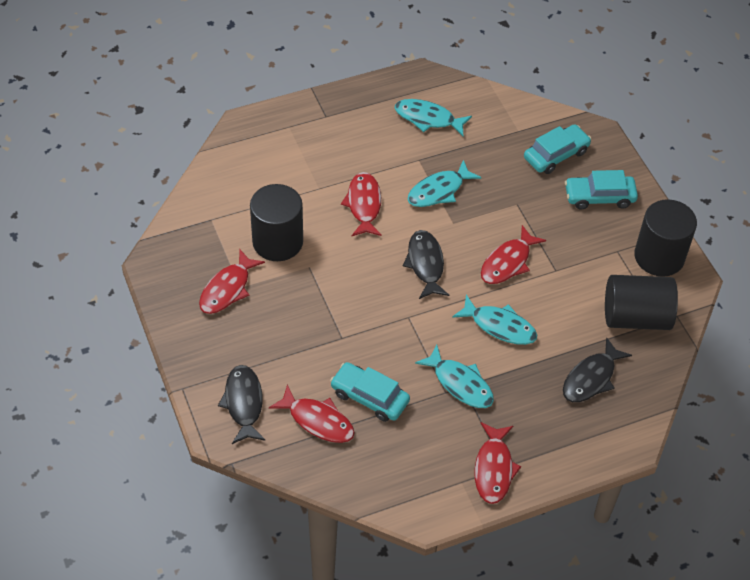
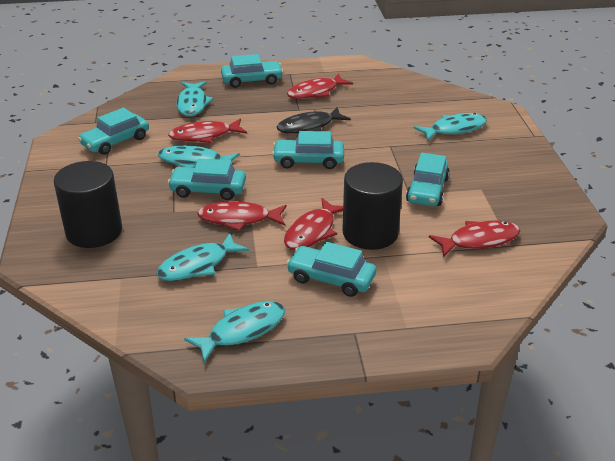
black cylinder: 3 -> 2
black fish: 3 -> 1
turquoise car: 3 -> 6
turquoise fish: 4 -> 5

